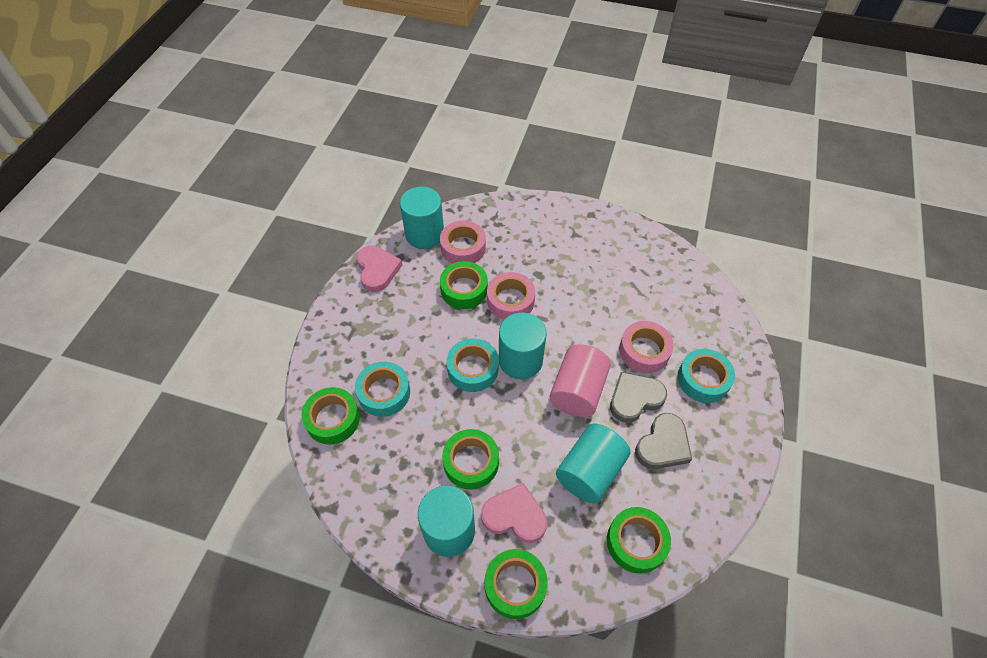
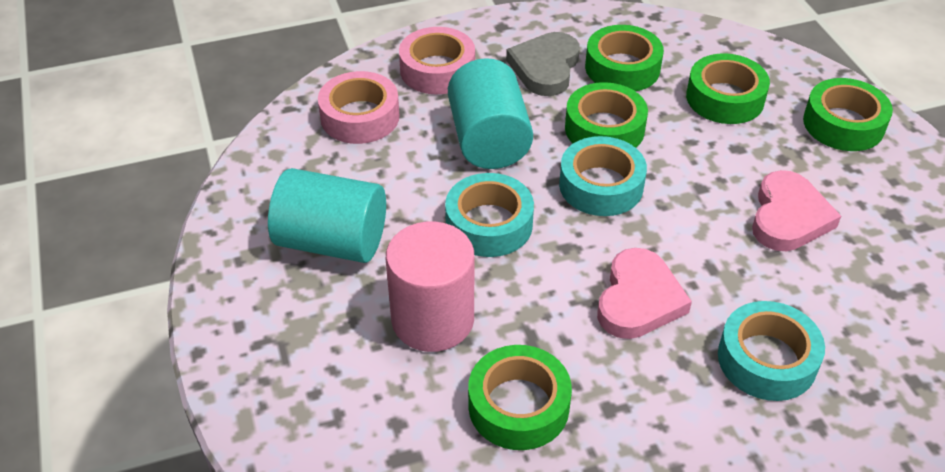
grey heart: 2 -> 1
pink tape: 3 -> 2
turquoise cylinder: 4 -> 2

